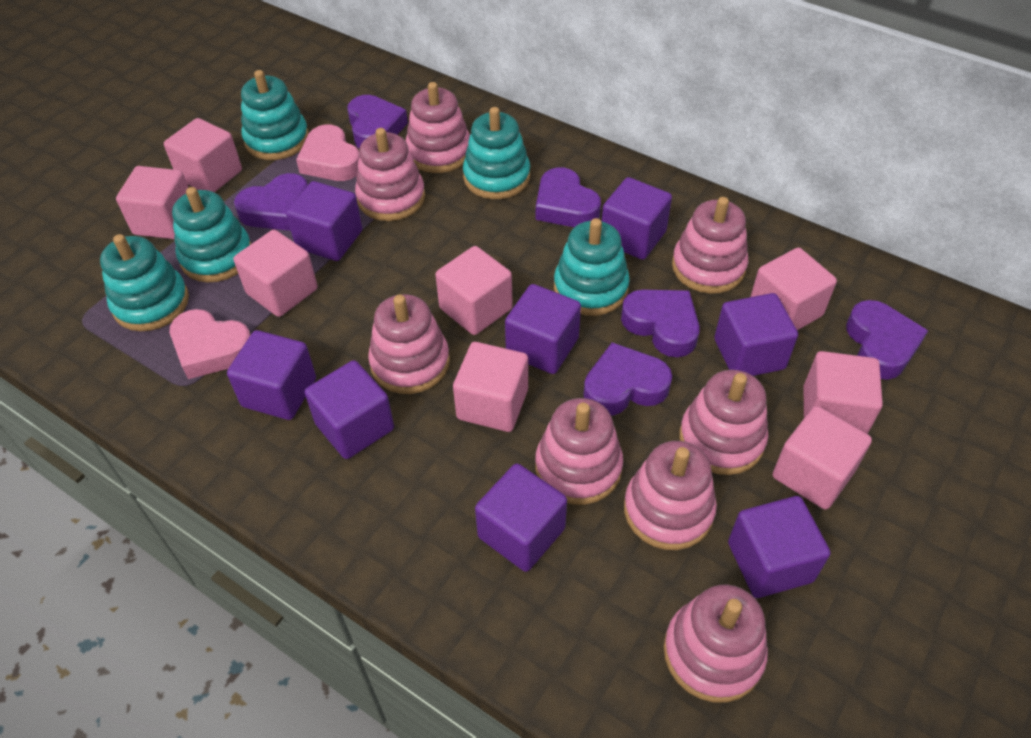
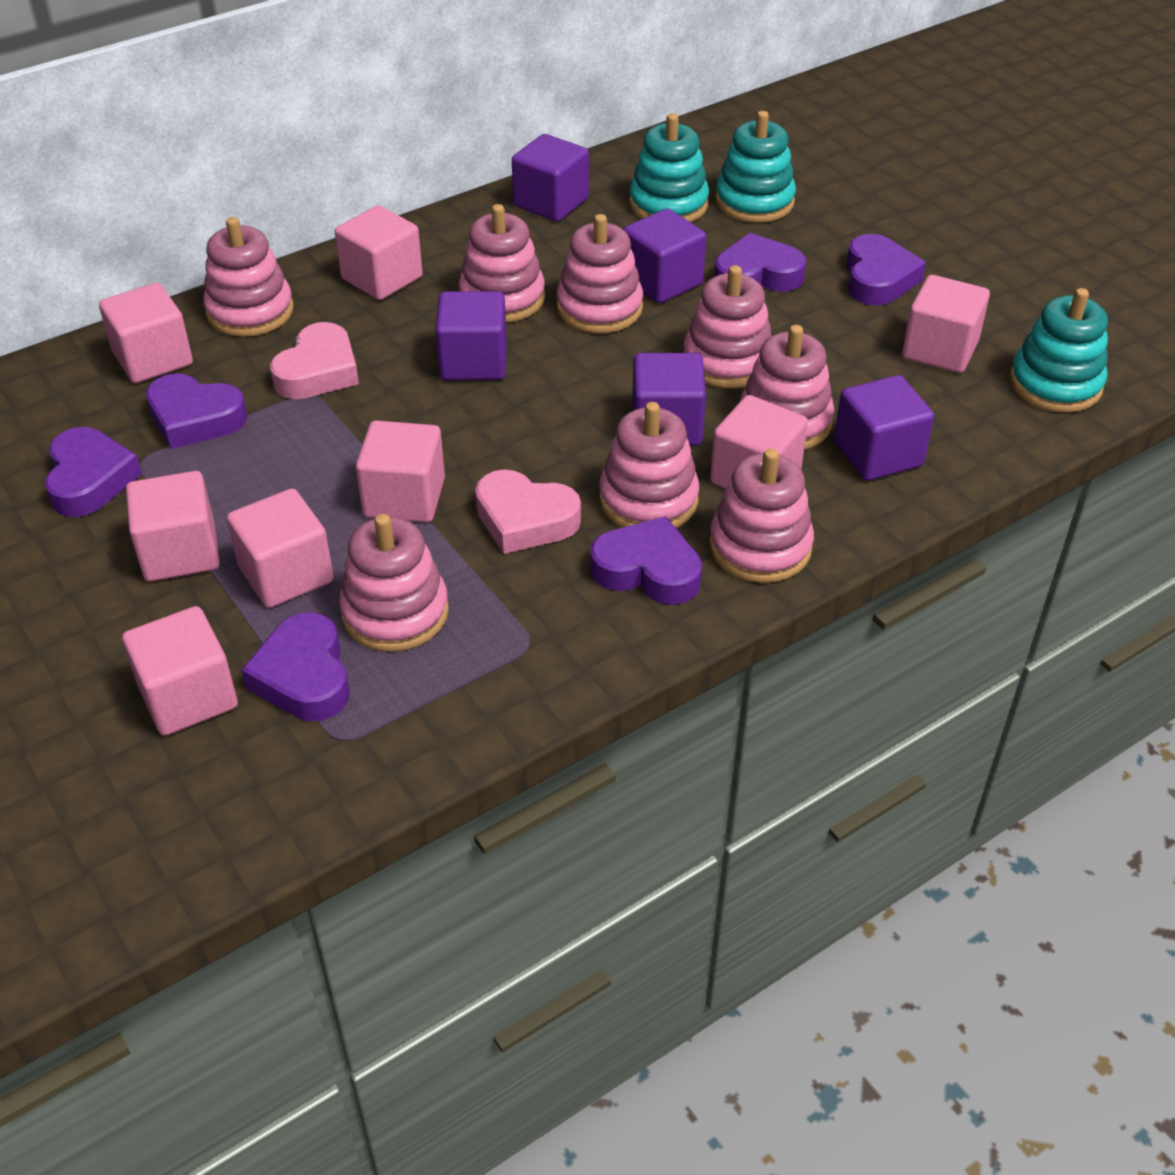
purple cube: 8 -> 5
turquoise stacking toy: 5 -> 3

